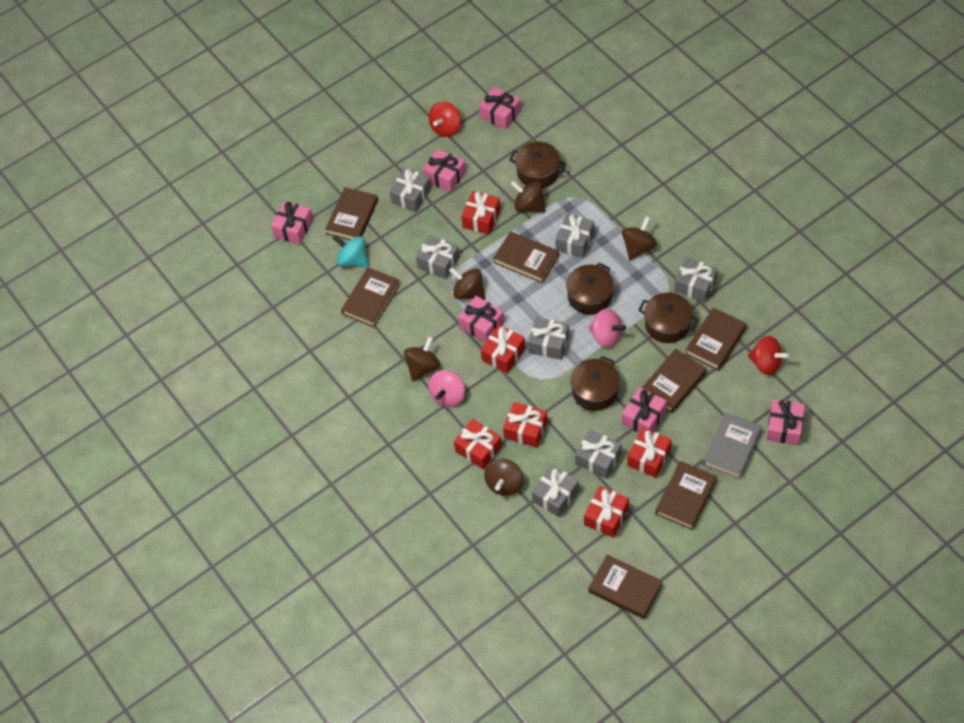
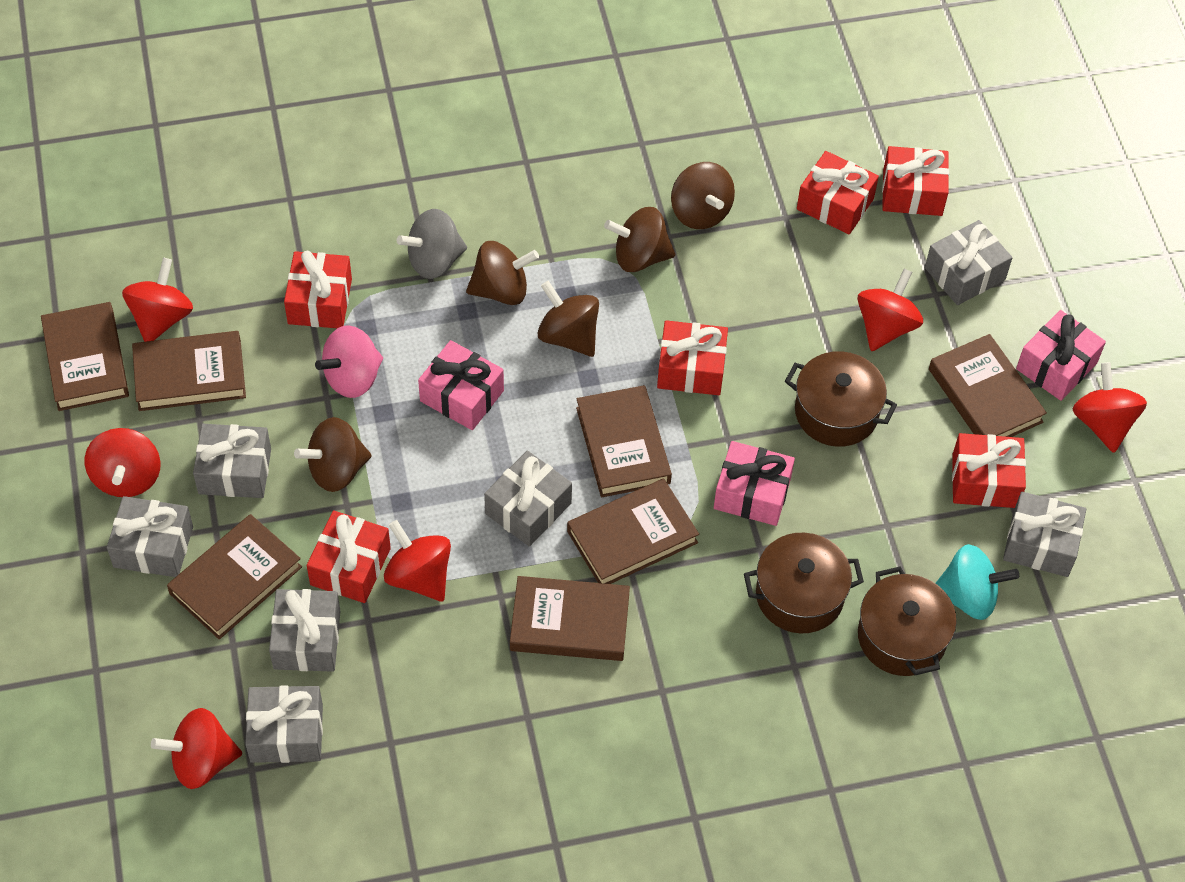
brown pot: 4 -> 3
grey book: 1 -> 0
grey spinning top: 0 -> 1
pink gift: 6 -> 3
pink spinning top: 2 -> 1
red spinning top: 2 -> 6

